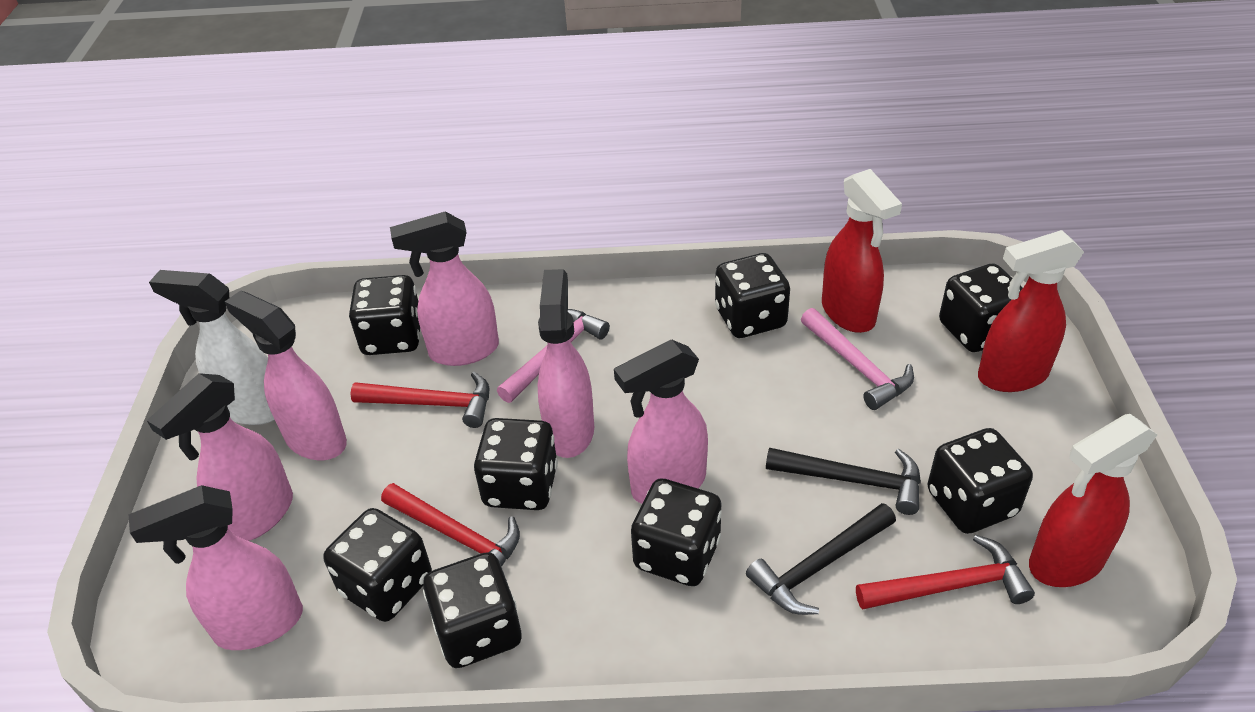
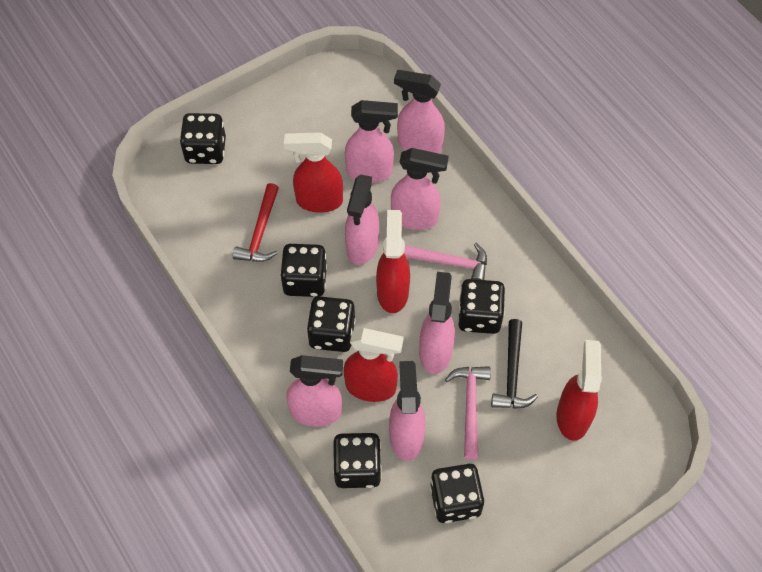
black dice: 8 -> 6
black hammer: 2 -> 1
pink spray bottle: 6 -> 7
red hammer: 3 -> 1
red spray bottle: 3 -> 4
white spray bottle: 1 -> 0

